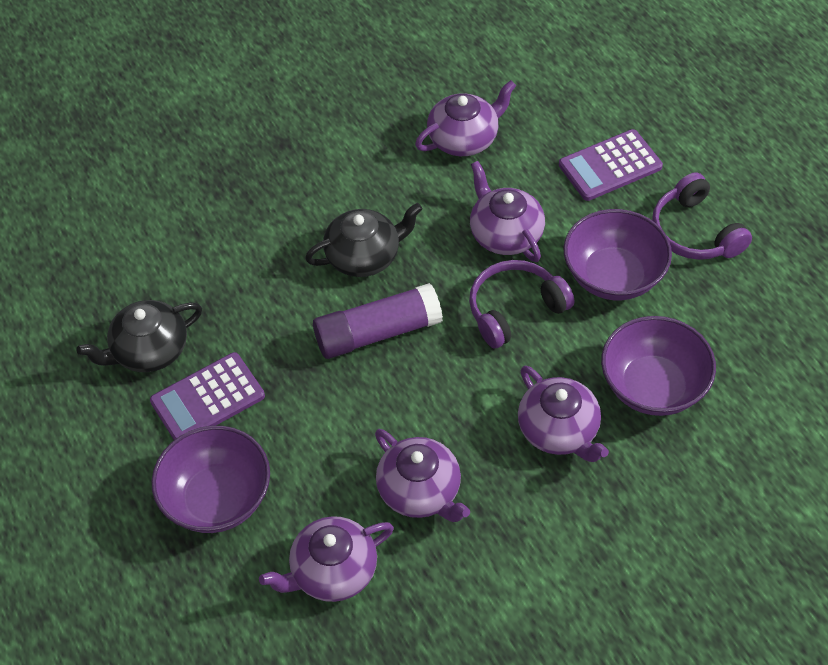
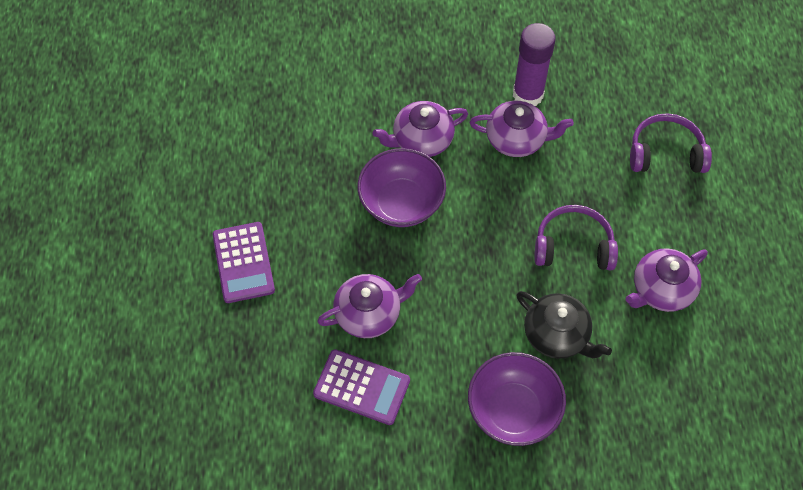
black teapot: 2 -> 1
purple bowl: 3 -> 2
purple teapot: 5 -> 4

